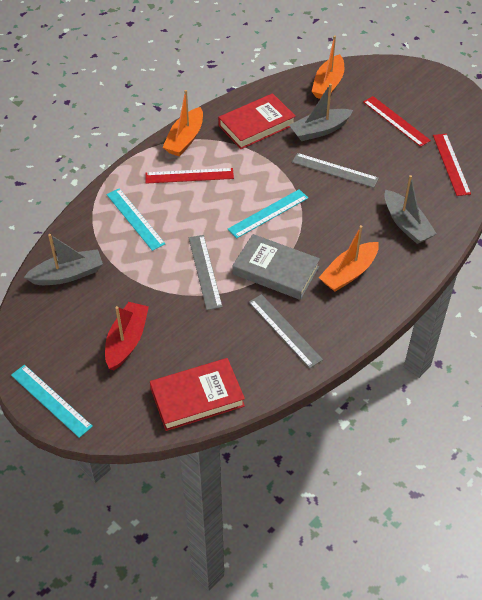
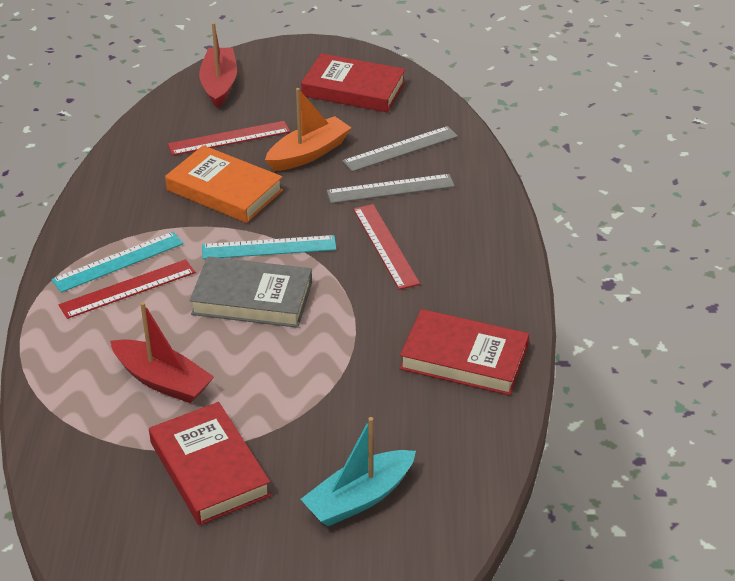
grey boat: 3 -> 0
grey ruler: 3 -> 2
orange boat: 3 -> 1
orange book: 0 -> 1
red boat: 1 -> 2
red book: 2 -> 3
turquoise boat: 0 -> 1
turquoise ruler: 3 -> 2

